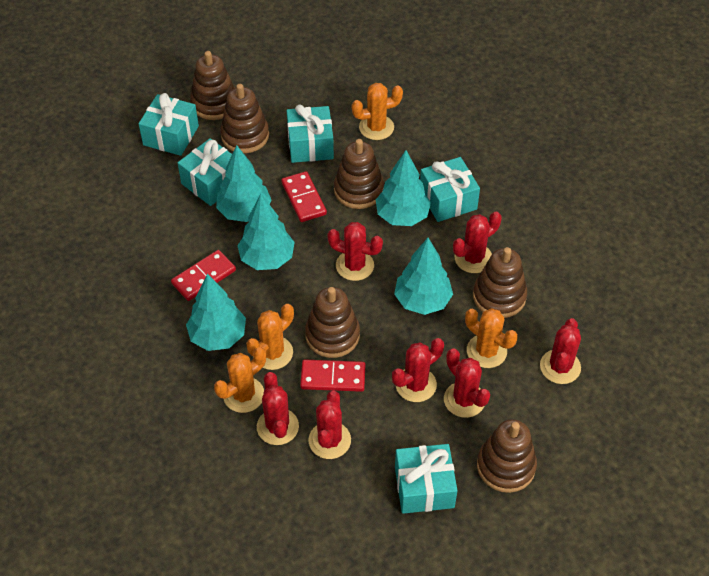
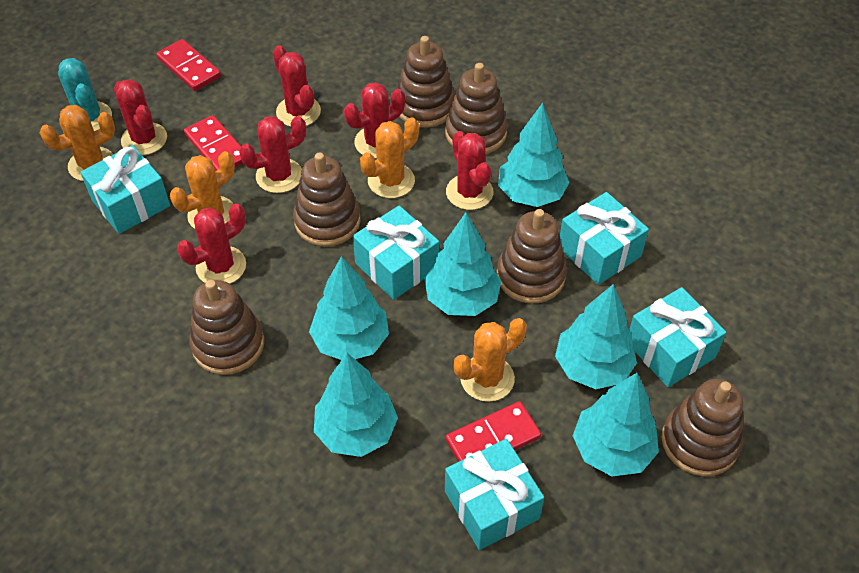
red cactus: 7 -> 6
turquoise cactus: 0 -> 1
turquoise tree: 5 -> 6

